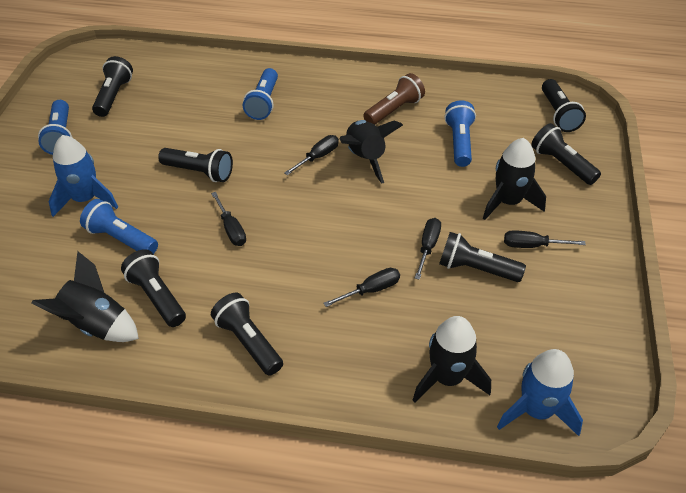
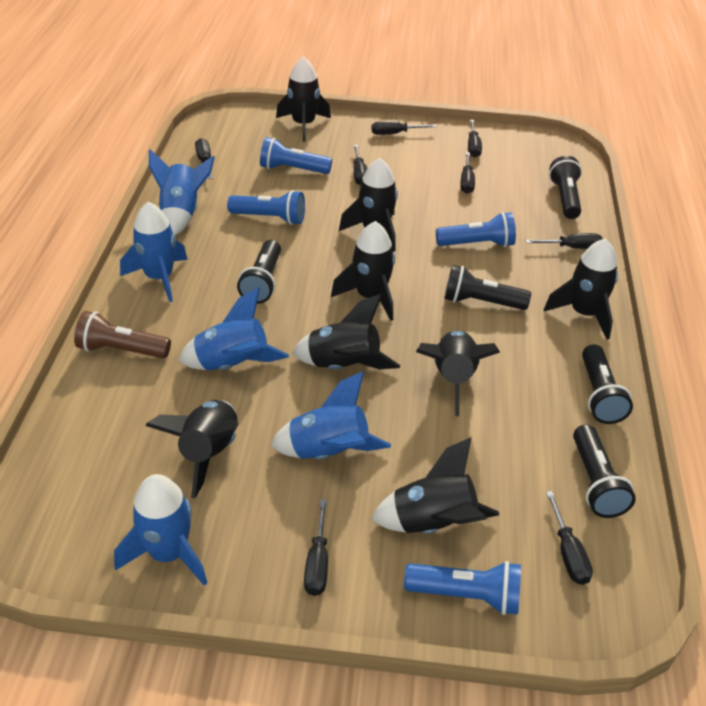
black flashlight: 7 -> 5
black rocket: 4 -> 8
black screwdriver: 5 -> 8
blue rocket: 2 -> 5

